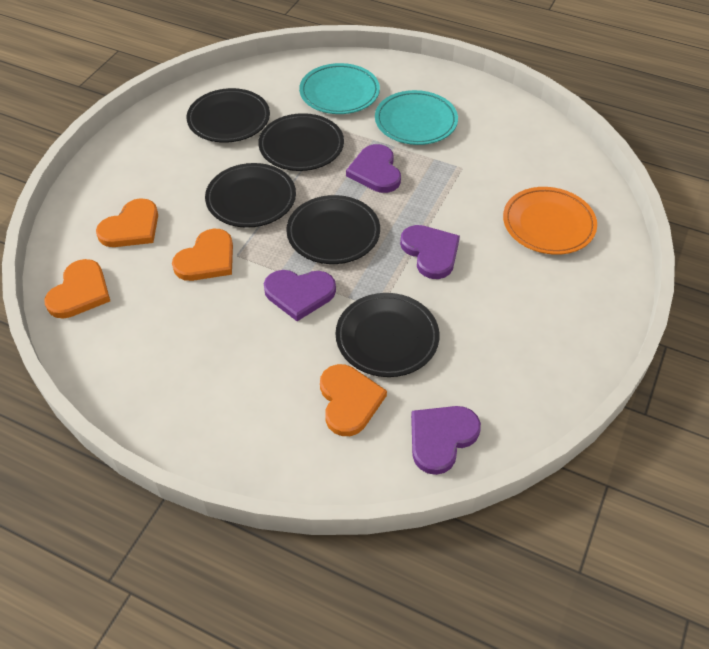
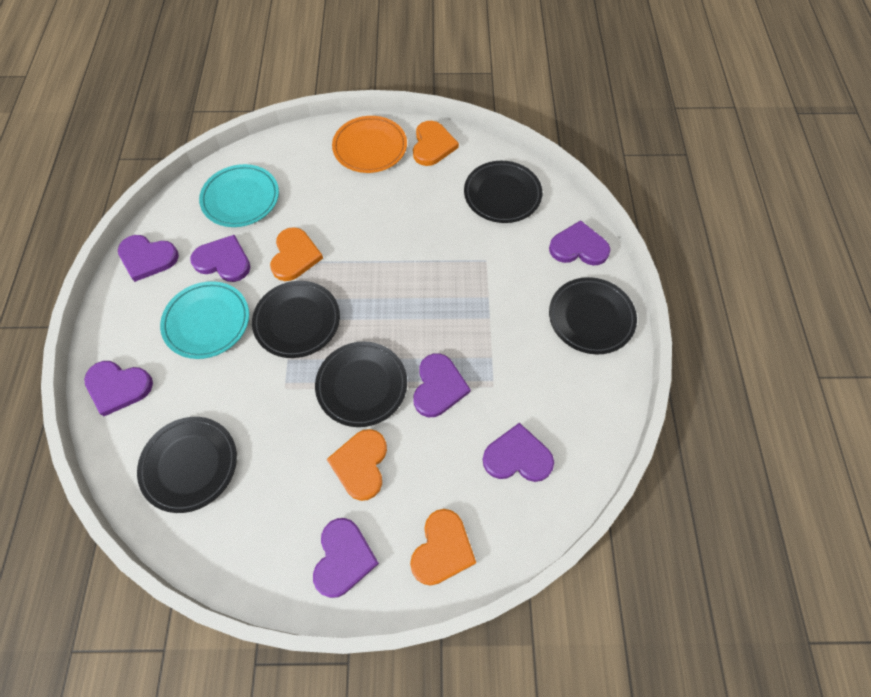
purple heart: 4 -> 7

